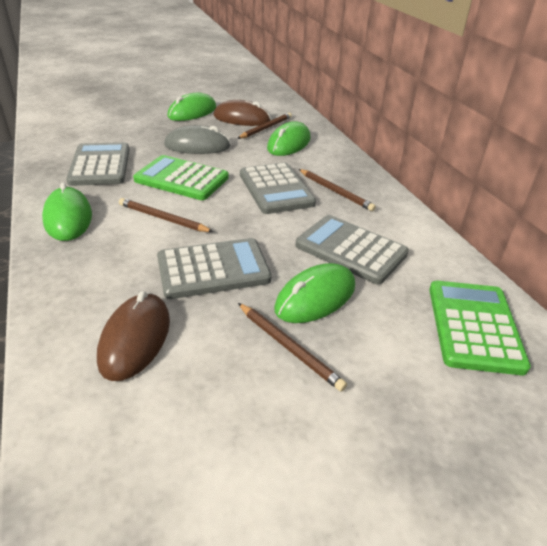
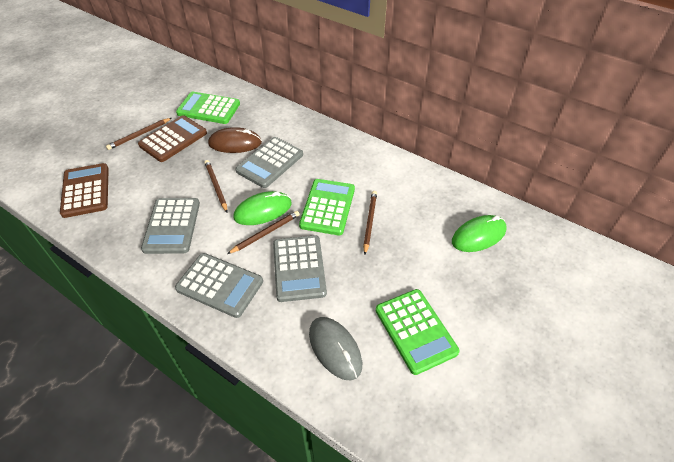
brown calculator: 0 -> 2
brown mouse: 2 -> 1
green calculator: 2 -> 3
green mouse: 4 -> 2

